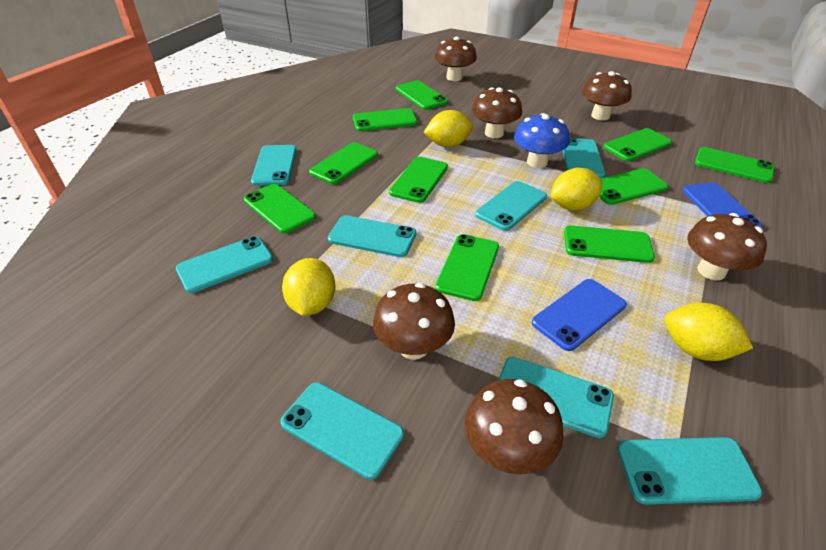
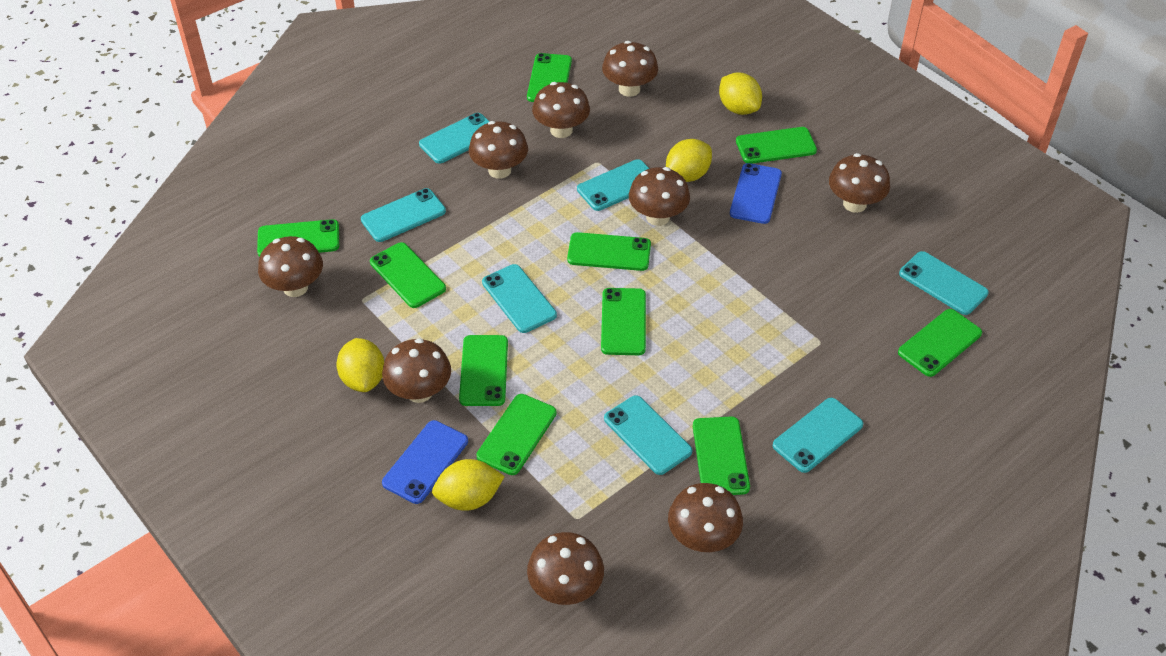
blue mushroom: 1 -> 0
brown mushroom: 6 -> 9
turquoise phone: 8 -> 7

